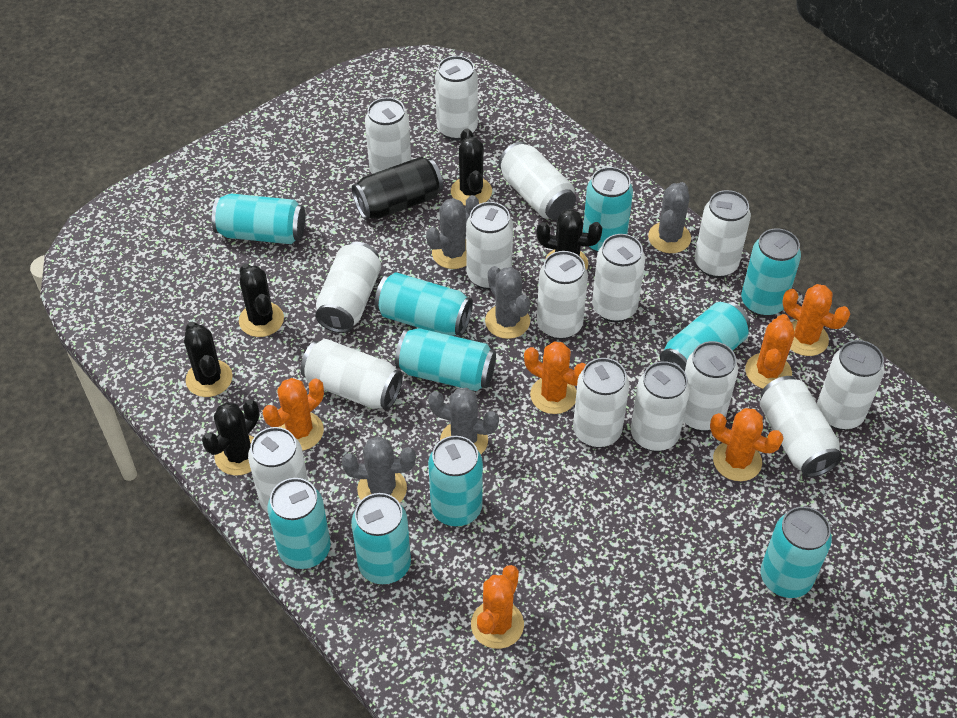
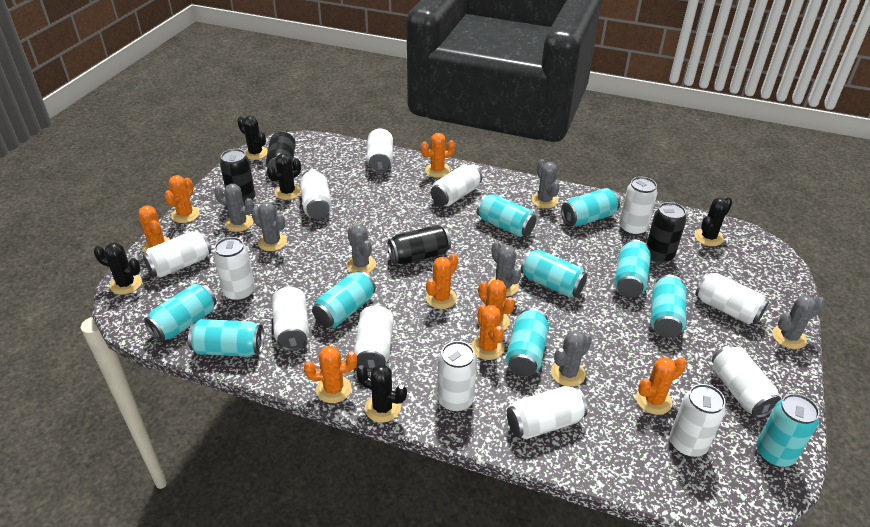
black can: 1 -> 4
grey cactus: 5 -> 7
orange cactus: 6 -> 8
white can: 15 -> 13

